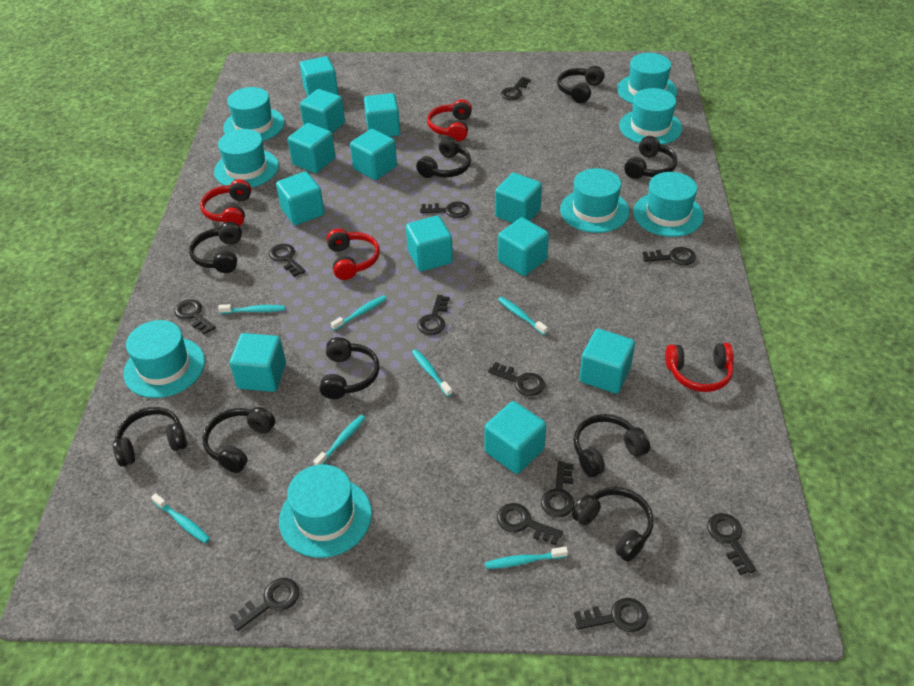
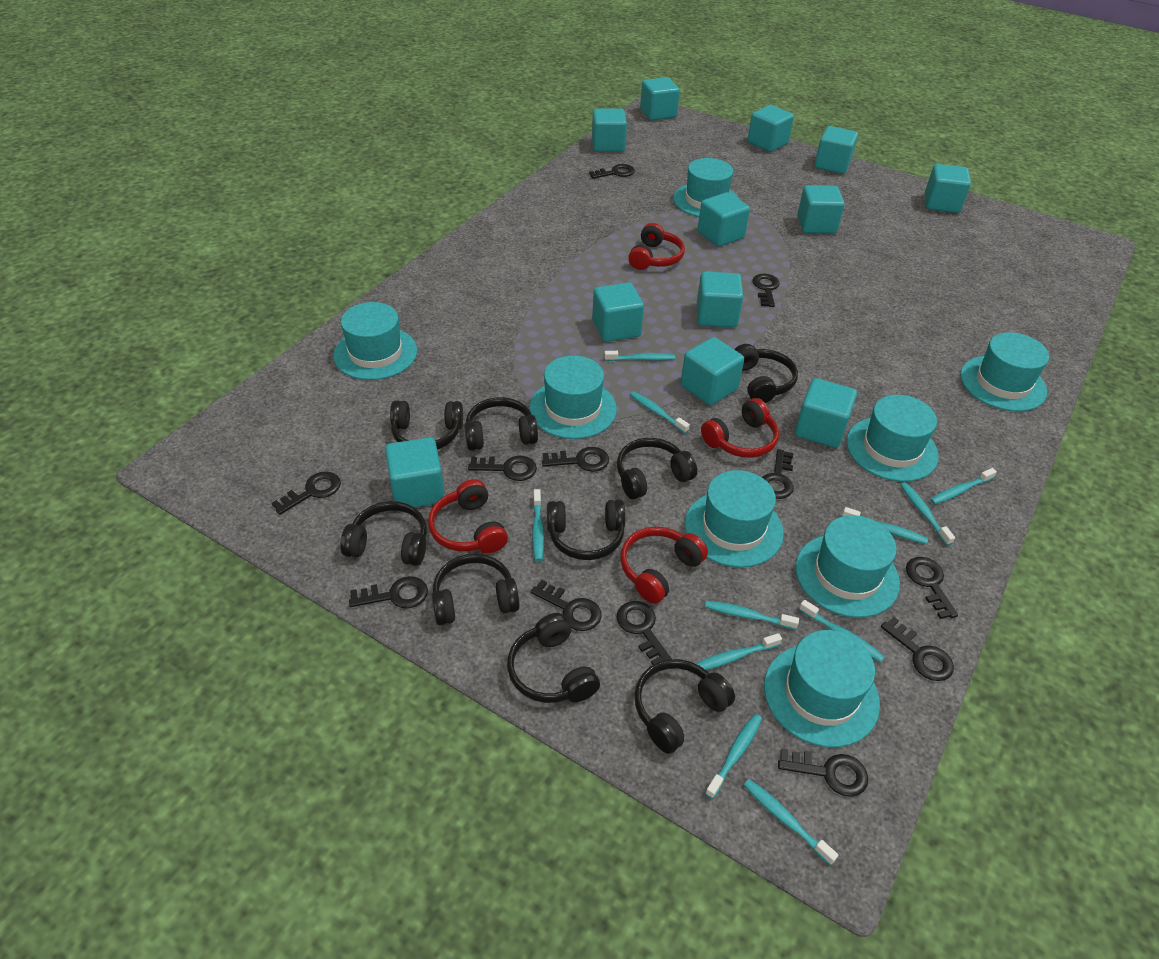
turquoise toothbrush: 7 -> 11

